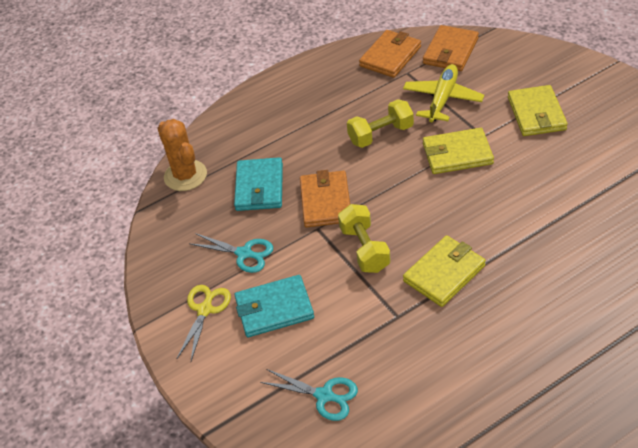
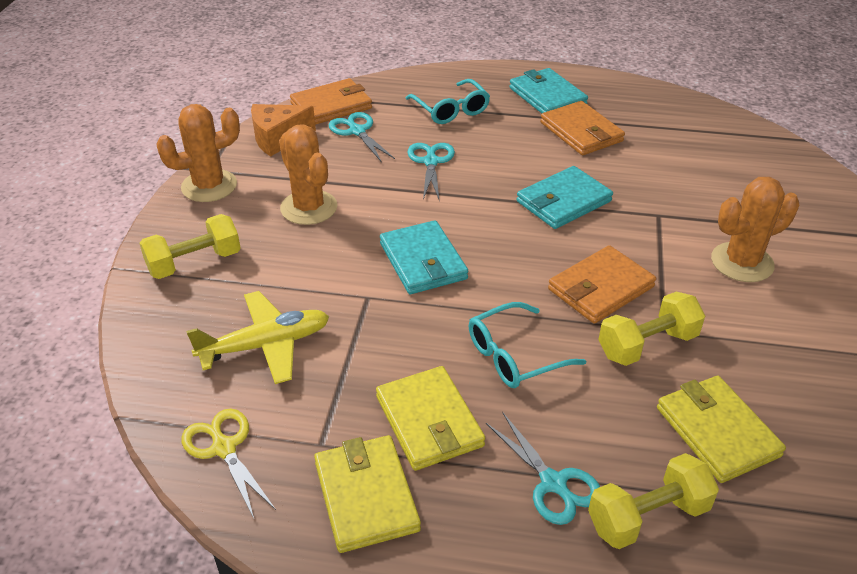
orange cactus: 1 -> 3
orange cheese: 0 -> 1
turquoise glasses: 0 -> 2
turquoise scissors: 2 -> 3
turquoise wallet: 2 -> 3
yellow dumbbell: 2 -> 3

